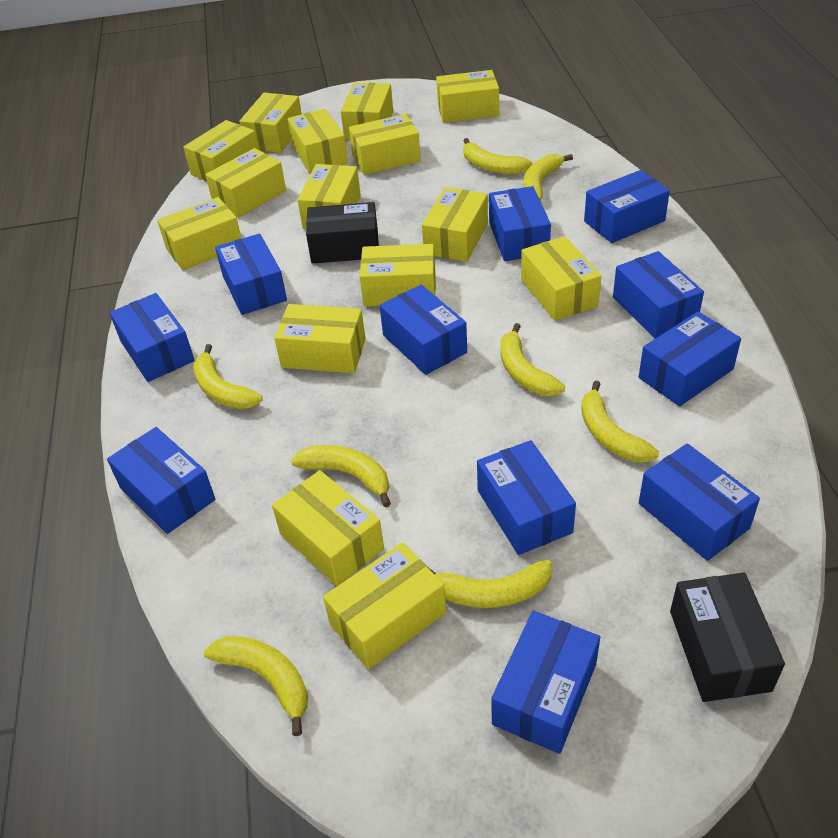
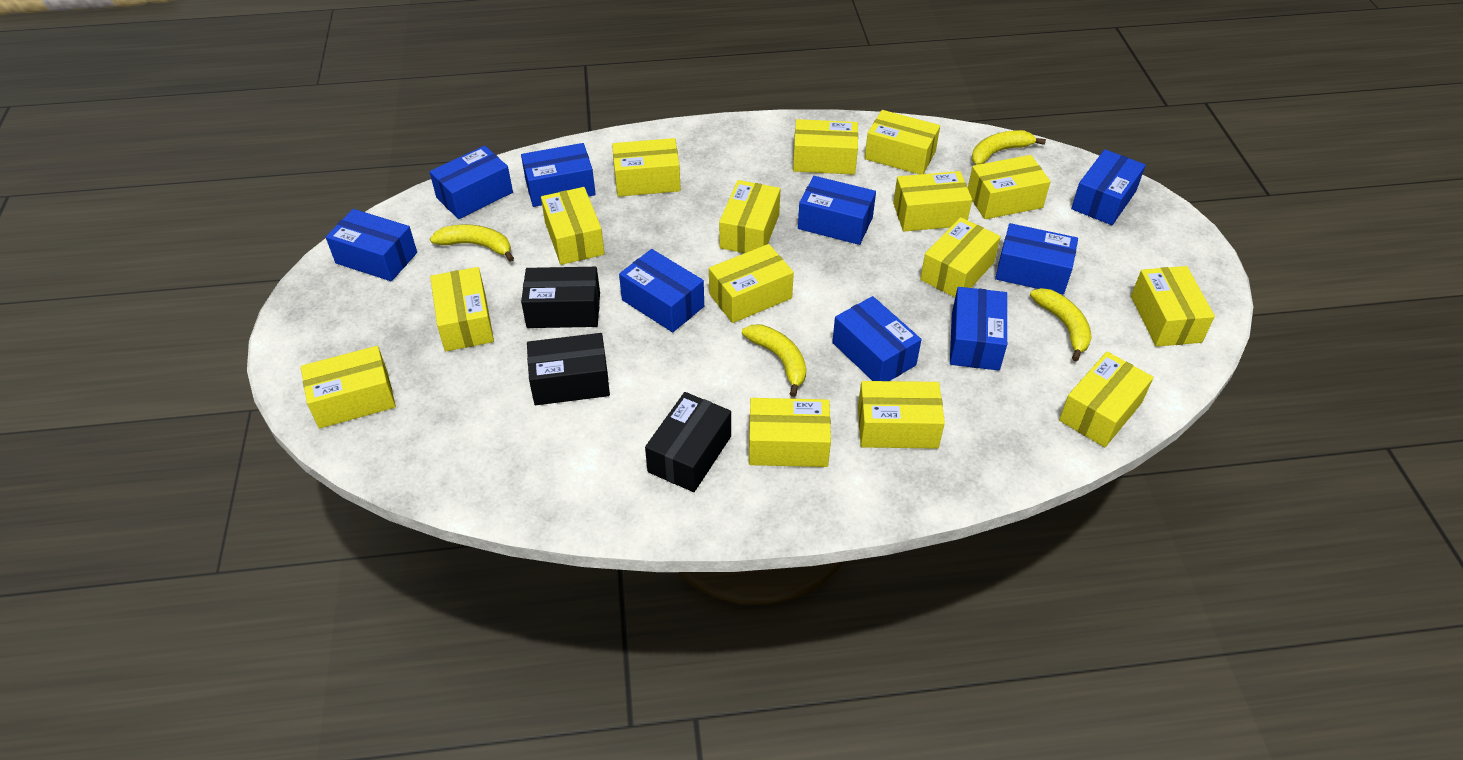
black box: 2 -> 3
blue box: 11 -> 9
yellow banana: 8 -> 4

